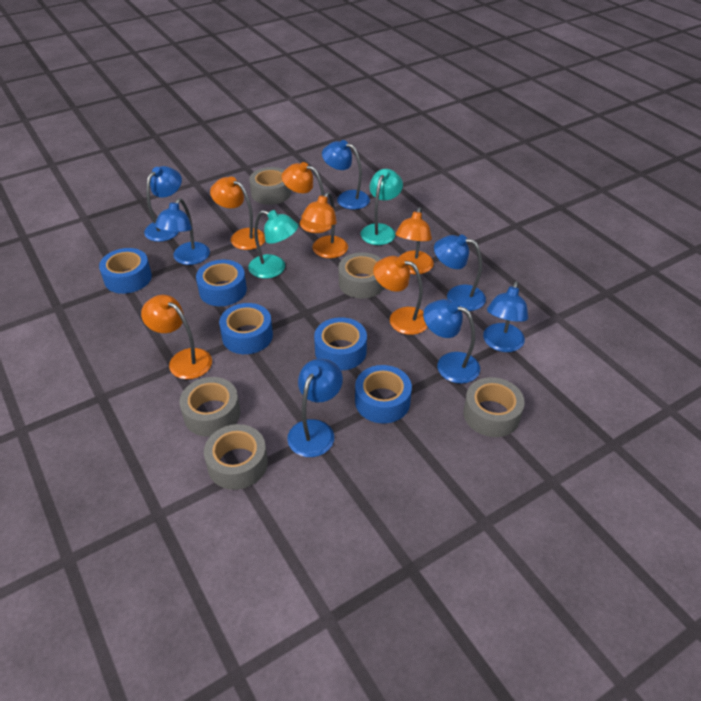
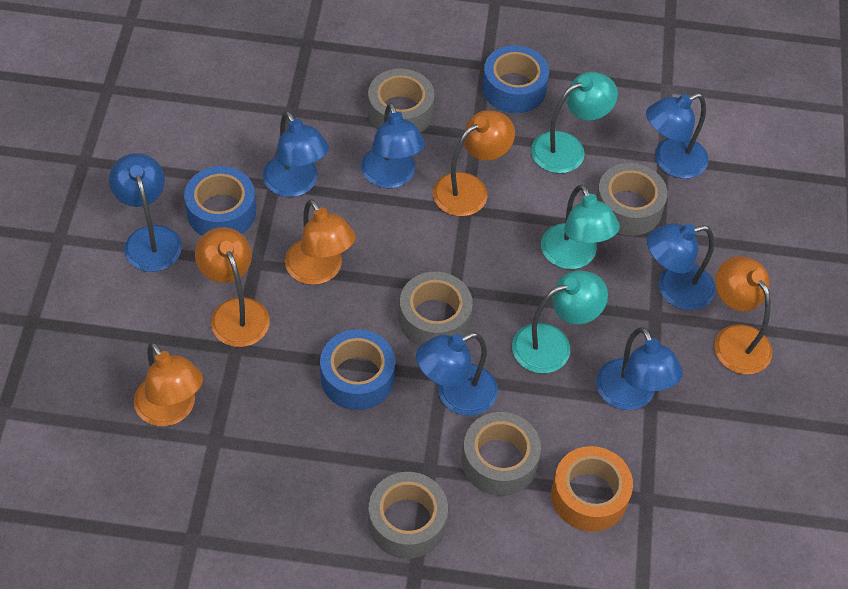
blue tape: 5 -> 3
orange lamp: 6 -> 5
orange tape: 0 -> 1
turquoise lamp: 2 -> 3

